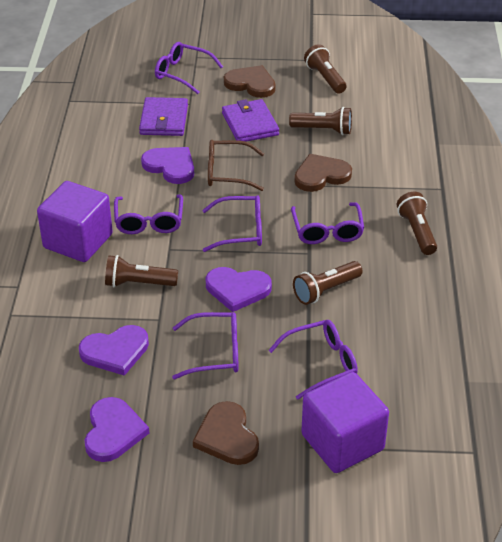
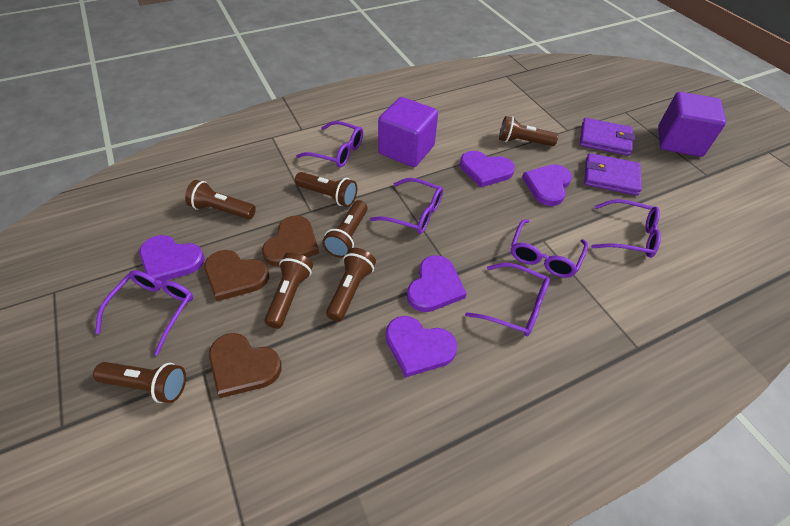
brown flashlight: 5 -> 7
brown glasses: 1 -> 0
purple heart: 4 -> 5

